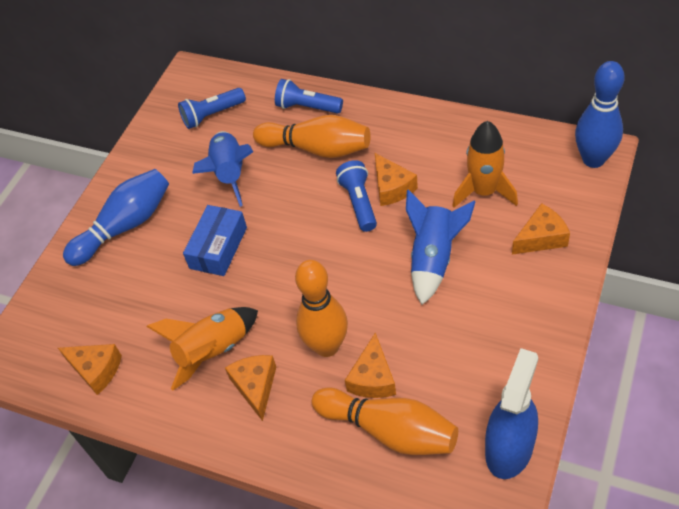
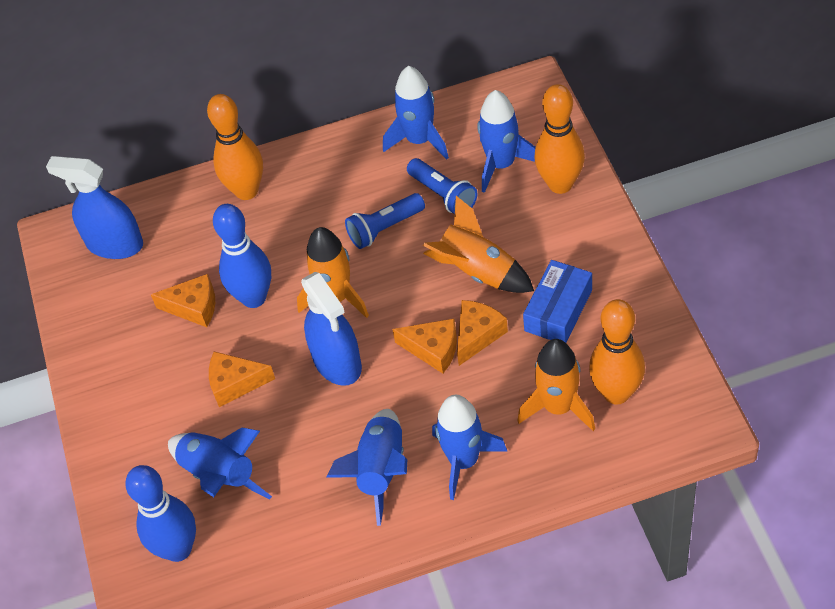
blue flashlight: 3 -> 2
blue rocket: 2 -> 5
blue spray bottle: 1 -> 2
orange cheese: 5 -> 4
orange rocket: 2 -> 3

